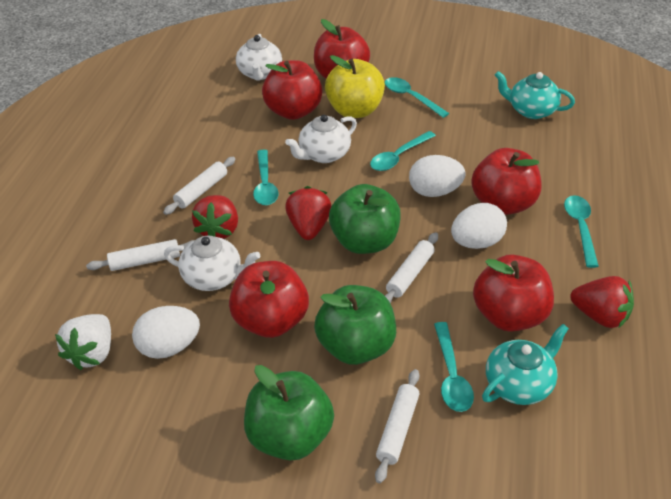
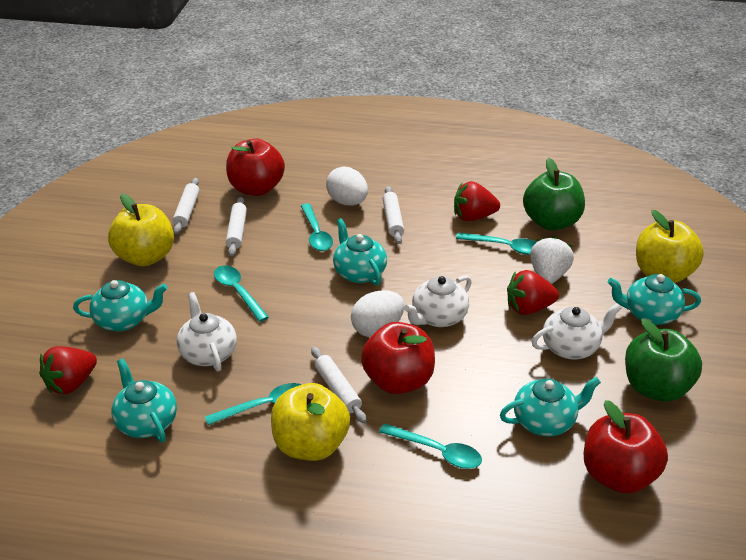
green apple: 3 -> 2
red apple: 5 -> 3
turquoise teapot: 2 -> 5
white egg: 3 -> 2
yellow apple: 1 -> 3

